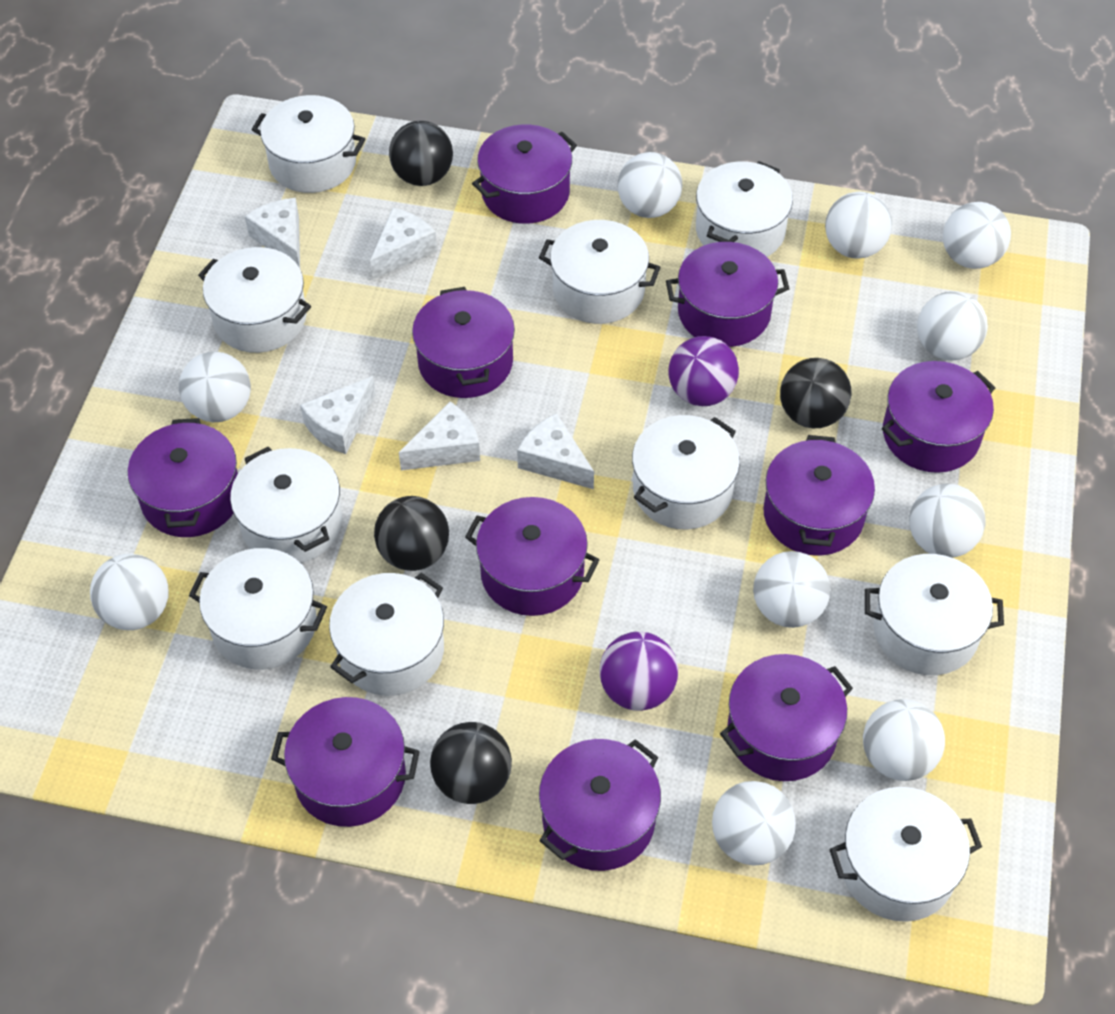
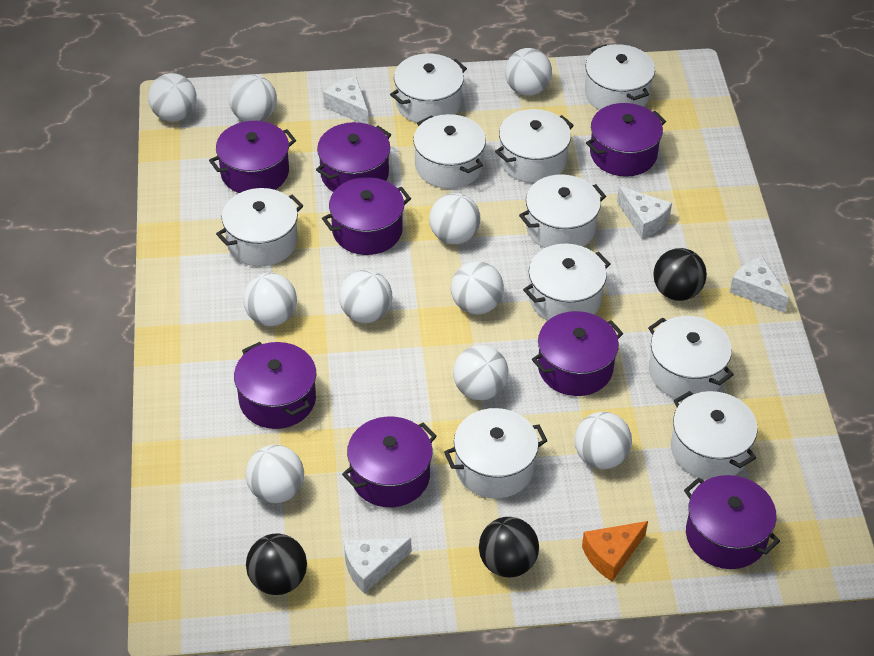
black ball: 4 -> 3
orange cheese: 0 -> 1
purple ball: 2 -> 0
purple pot: 10 -> 8
white cheese: 5 -> 4

